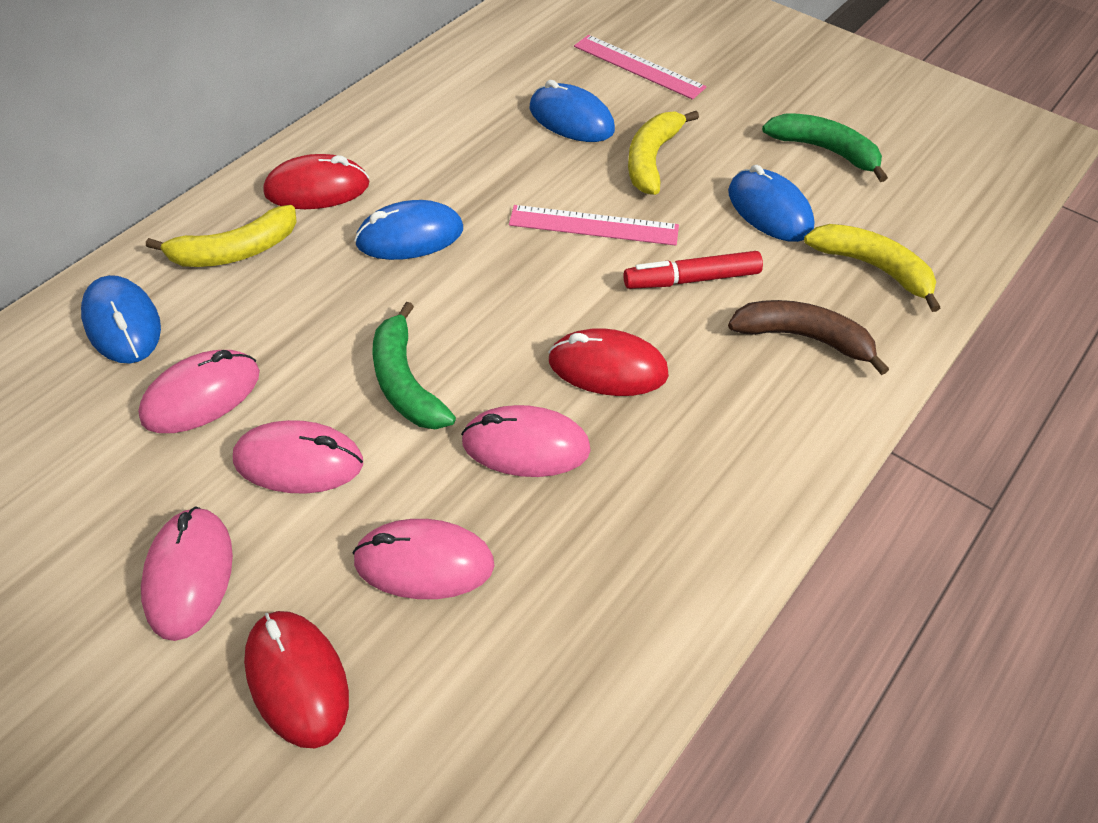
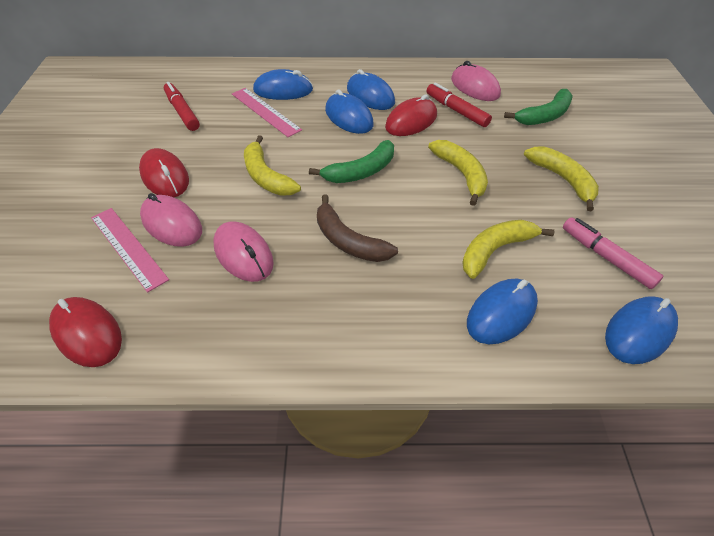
blue mouse: 4 -> 5
pink marker: 0 -> 1
pink mouse: 5 -> 3
red marker: 1 -> 2
yellow banana: 3 -> 4

